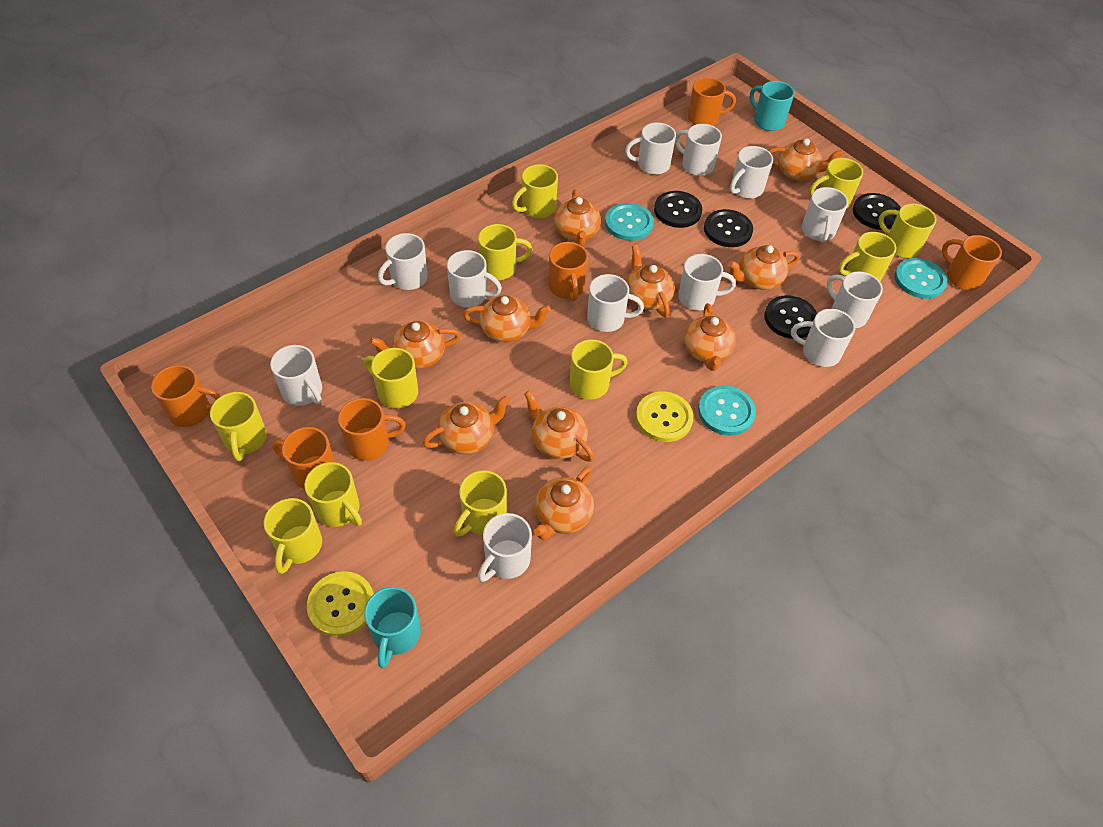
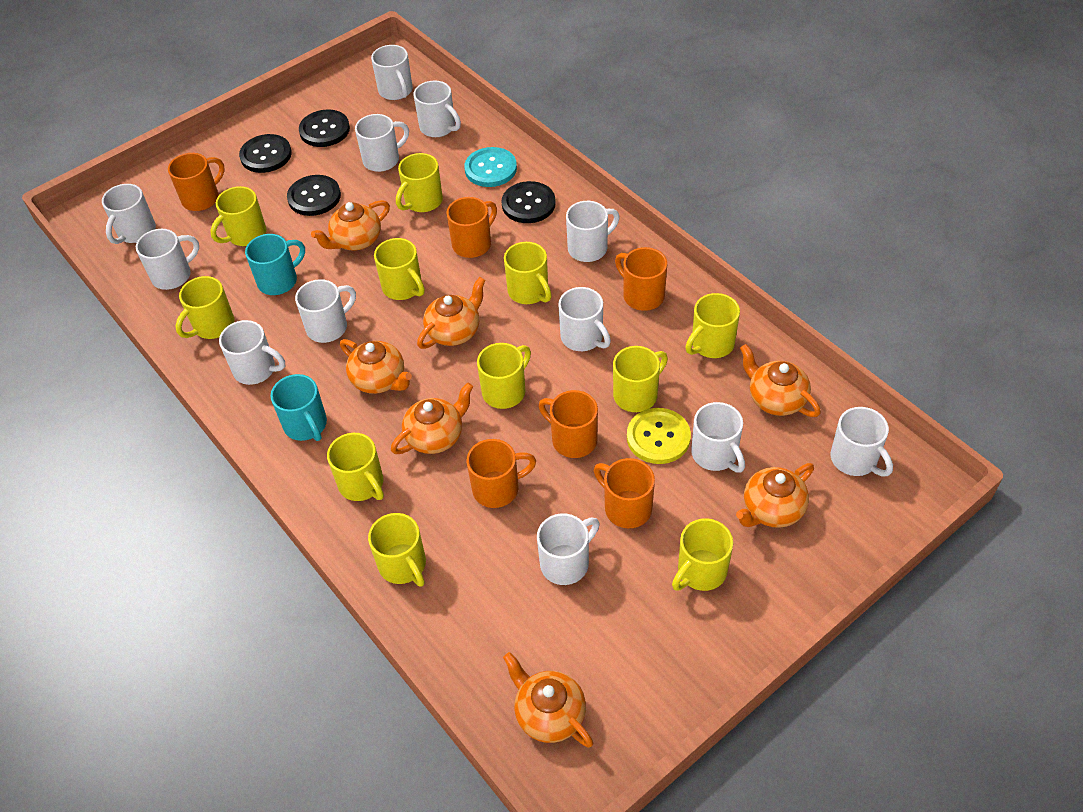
orange teapot: 10 -> 7
turquoise button: 3 -> 1
yellow button: 2 -> 1

